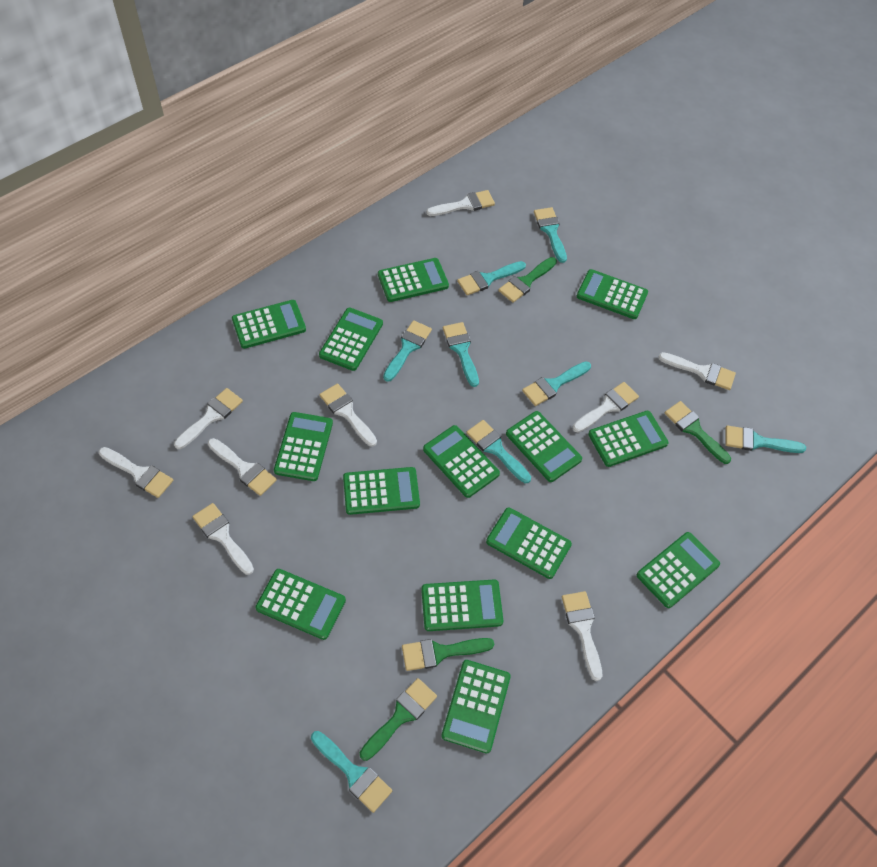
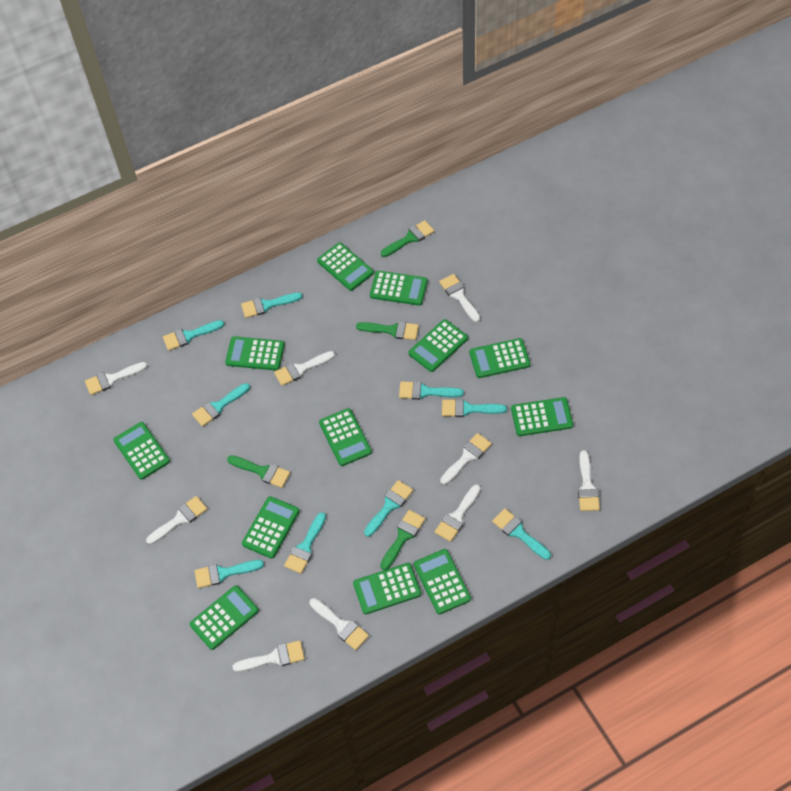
green calculator: 14 -> 12
turquoise brush: 8 -> 9

